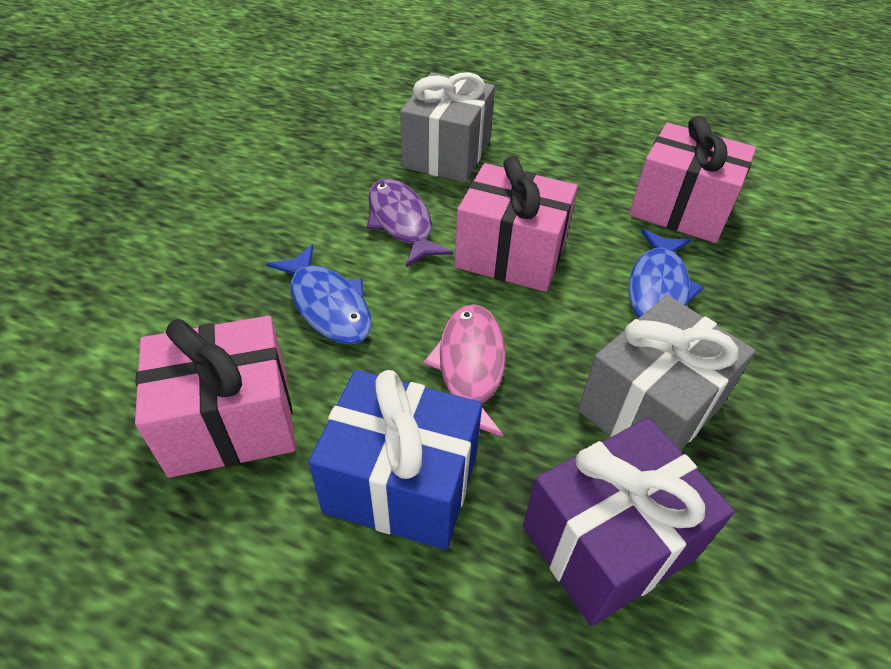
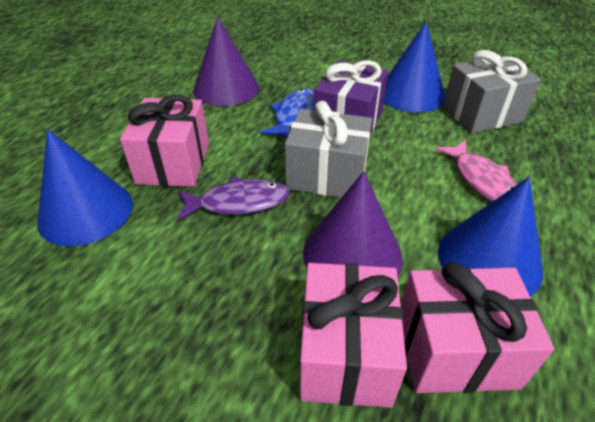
blue cone: 0 -> 3
blue fish: 2 -> 1
blue gift: 1 -> 0
purple cone: 0 -> 2

